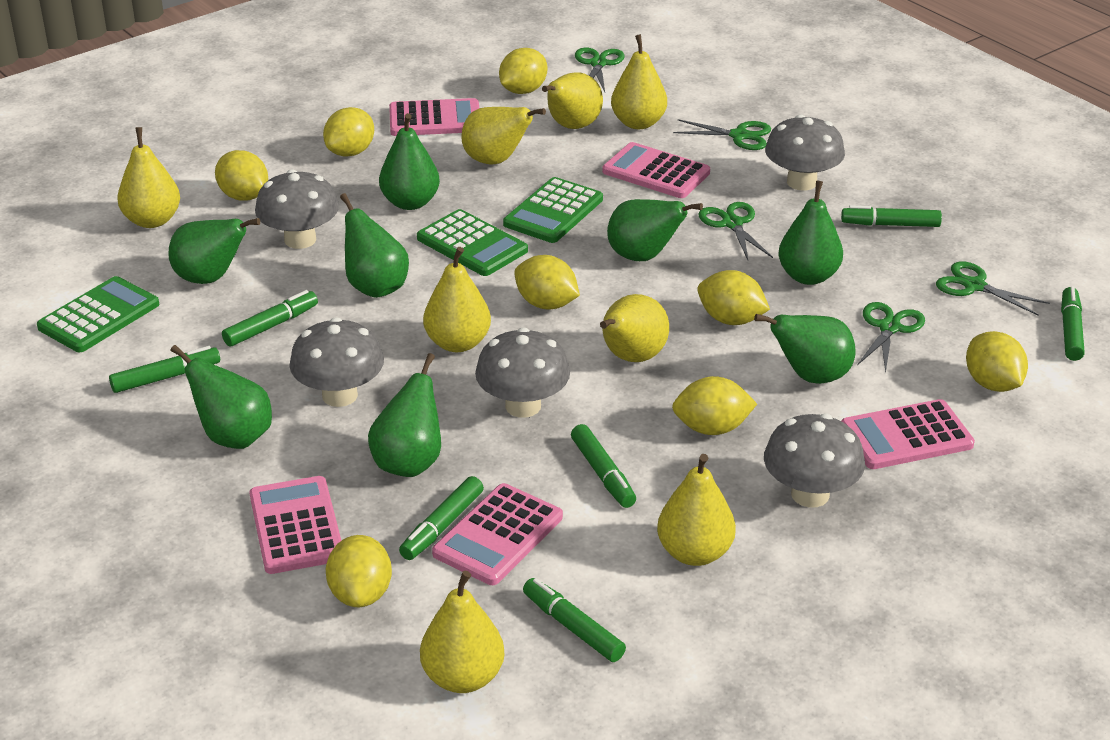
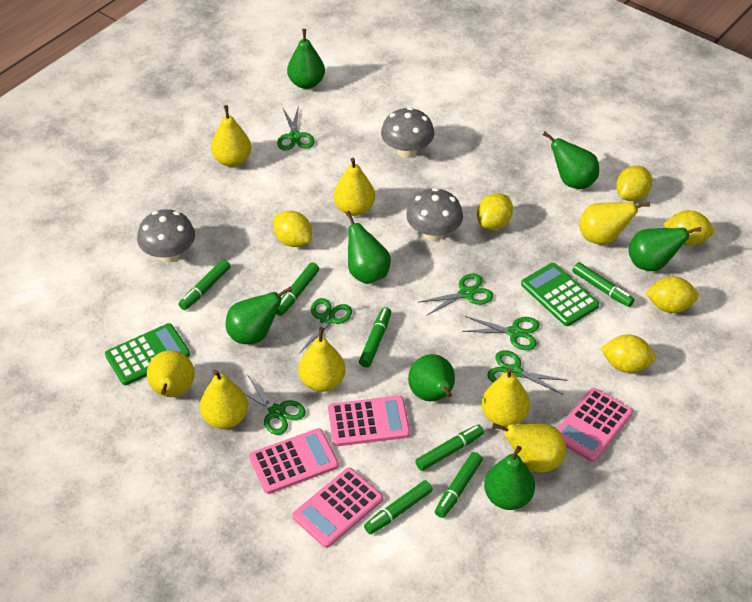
green calculator: 3 -> 2
green pear: 8 -> 7
green scissors: 5 -> 6
grey mushroom: 5 -> 3
pink calculator: 5 -> 4
yellow lemon: 8 -> 6

